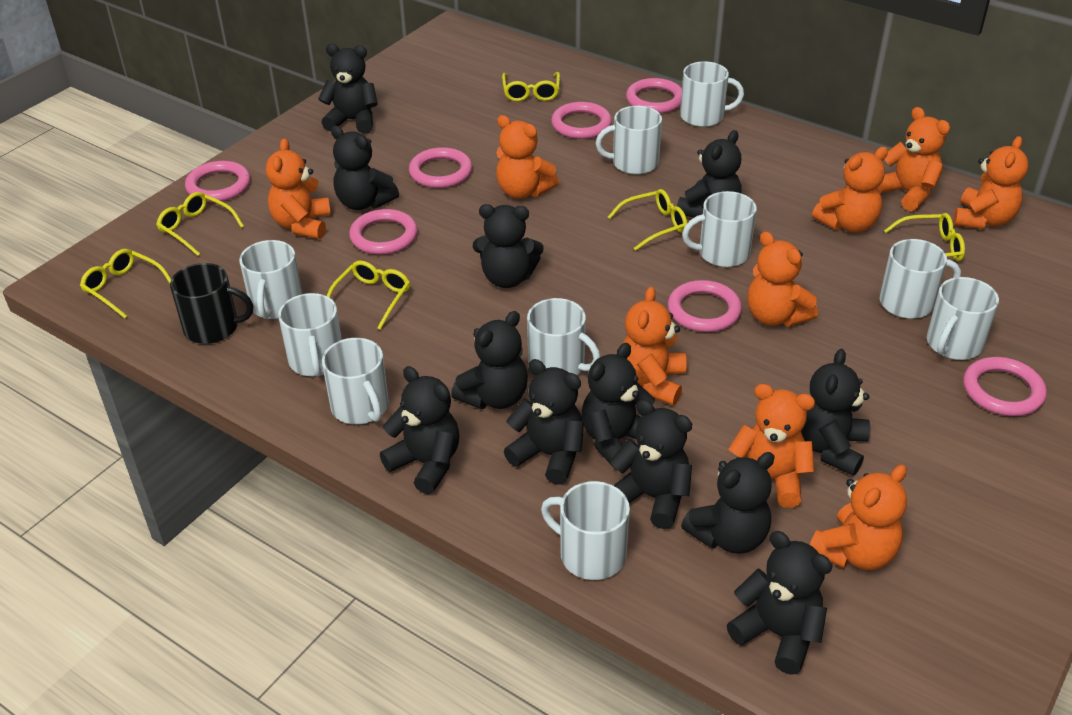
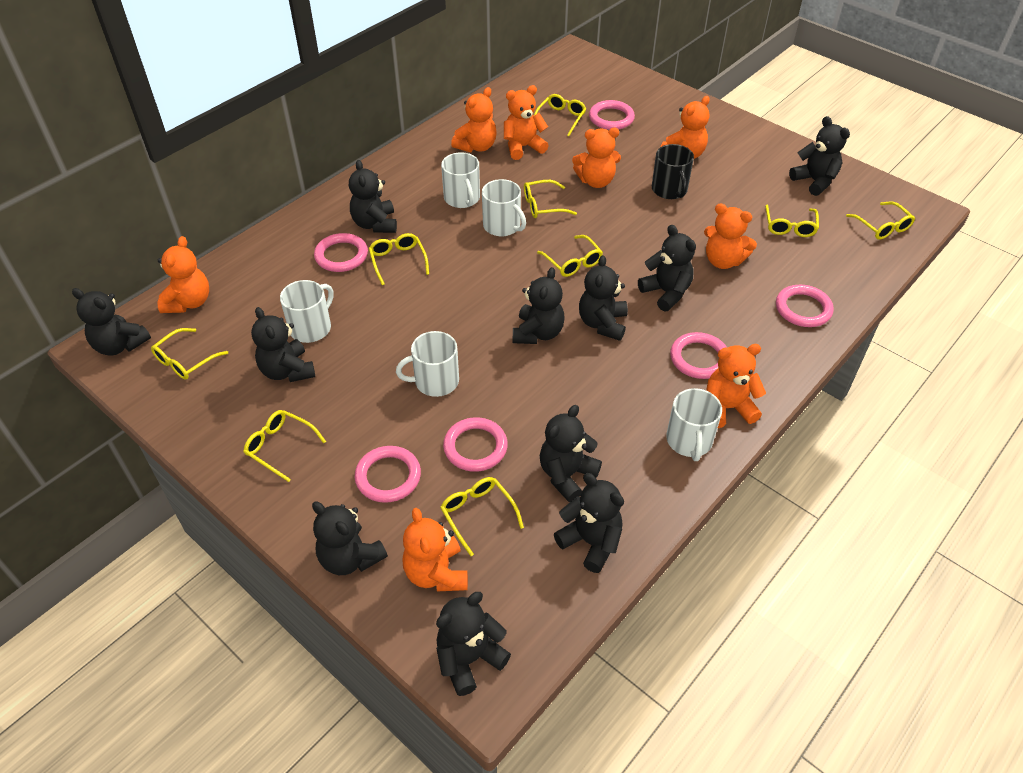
black teddy bear: 12 -> 11
orange teddy bear: 9 -> 8
pink ring: 7 -> 6
white mug: 10 -> 5
yellow glasses: 6 -> 9

